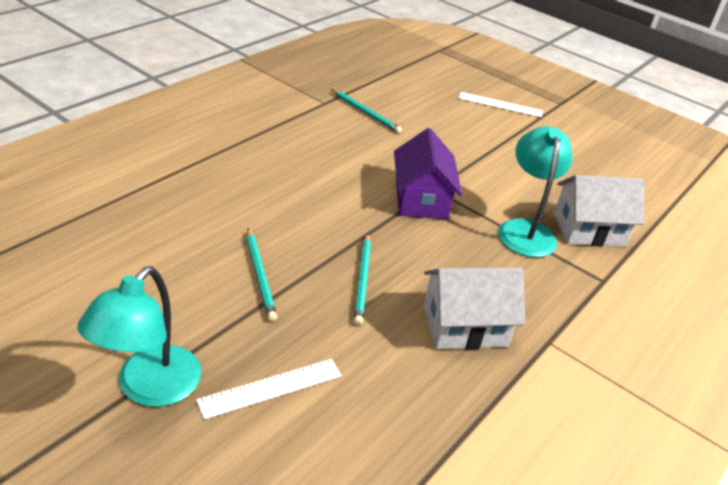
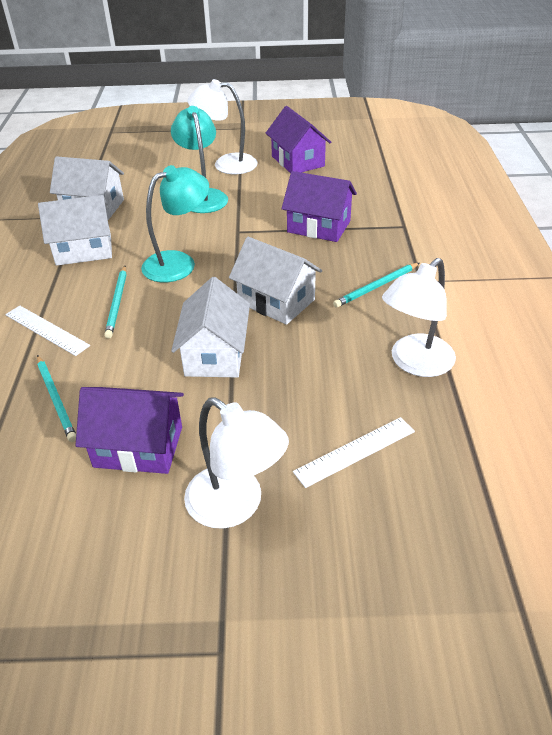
purple house: 1 -> 3
white house: 2 -> 4
white lamp: 0 -> 3

